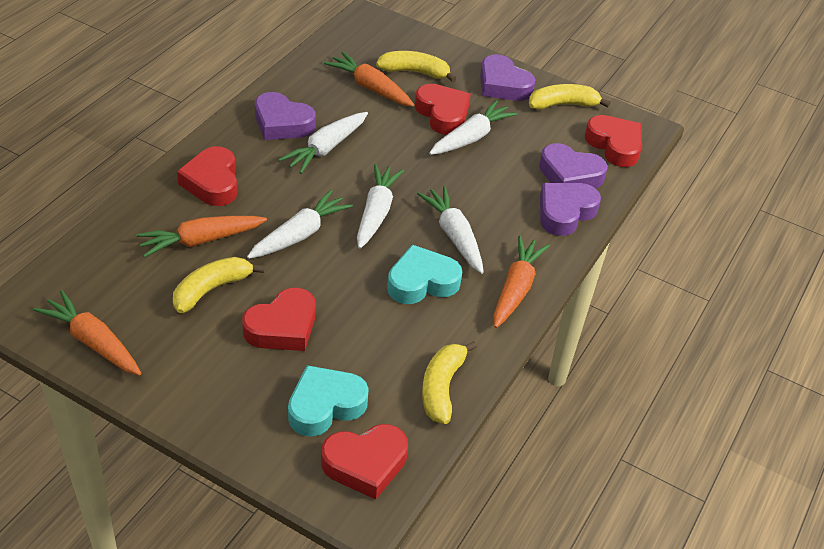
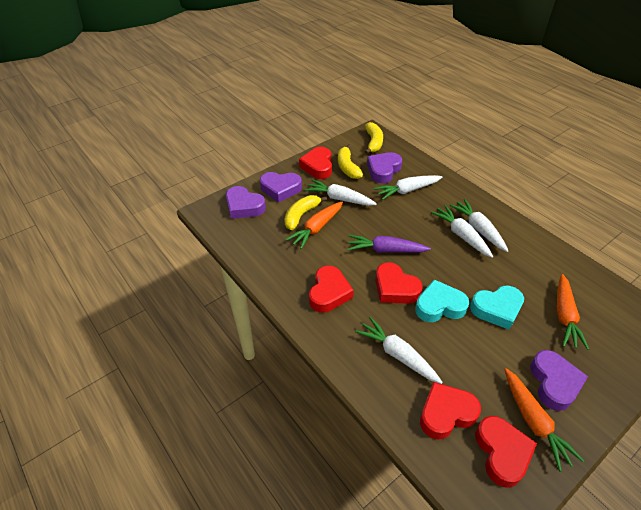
orange carrot: 4 -> 3
purple carrot: 0 -> 1
yellow banana: 4 -> 3

